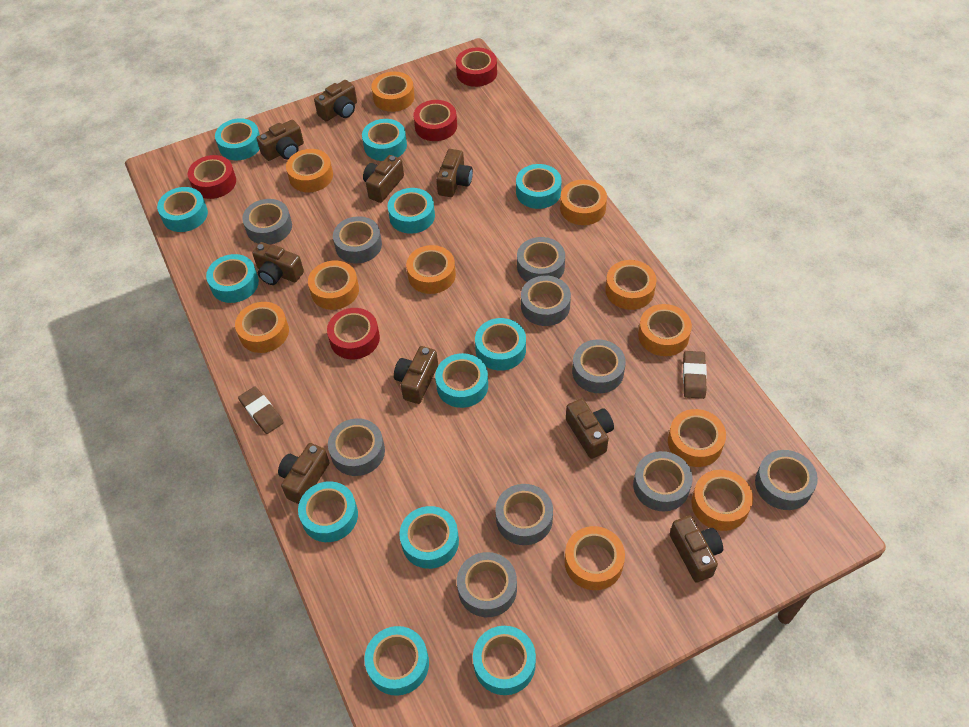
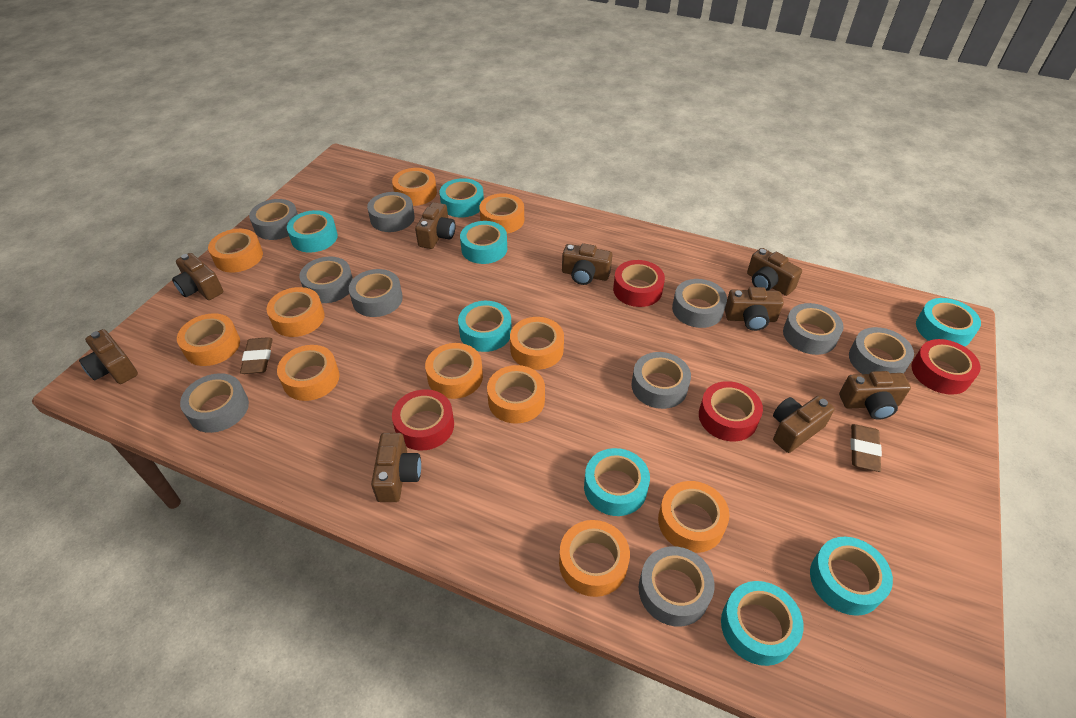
turquoise tape: 12 -> 8

